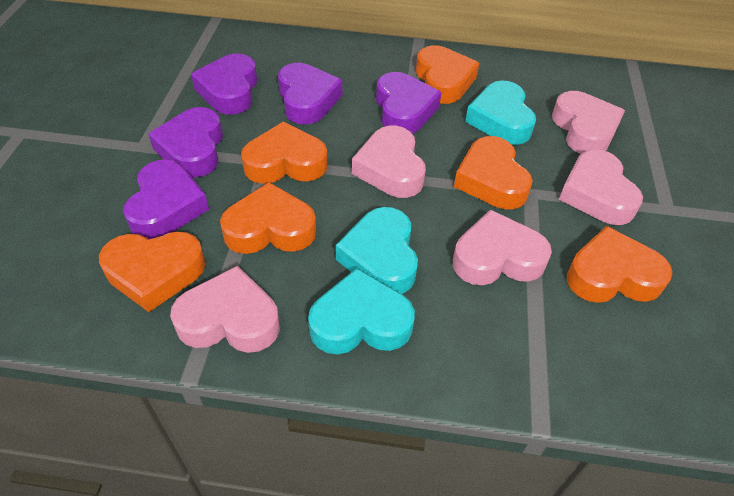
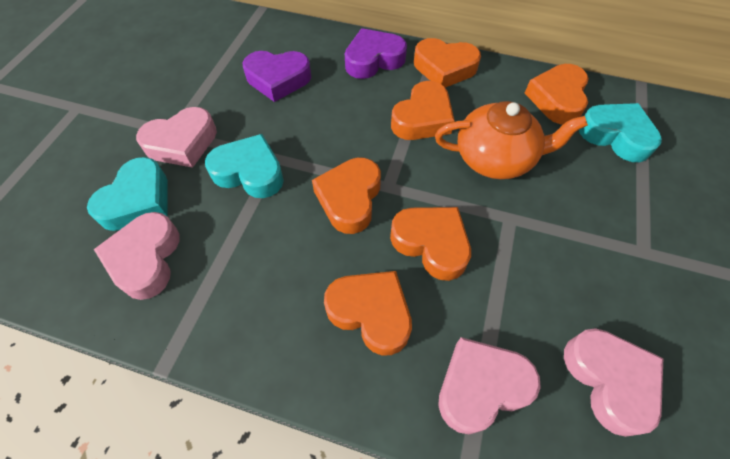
orange teapot: 0 -> 1
pink heart: 5 -> 4
purple heart: 5 -> 2

